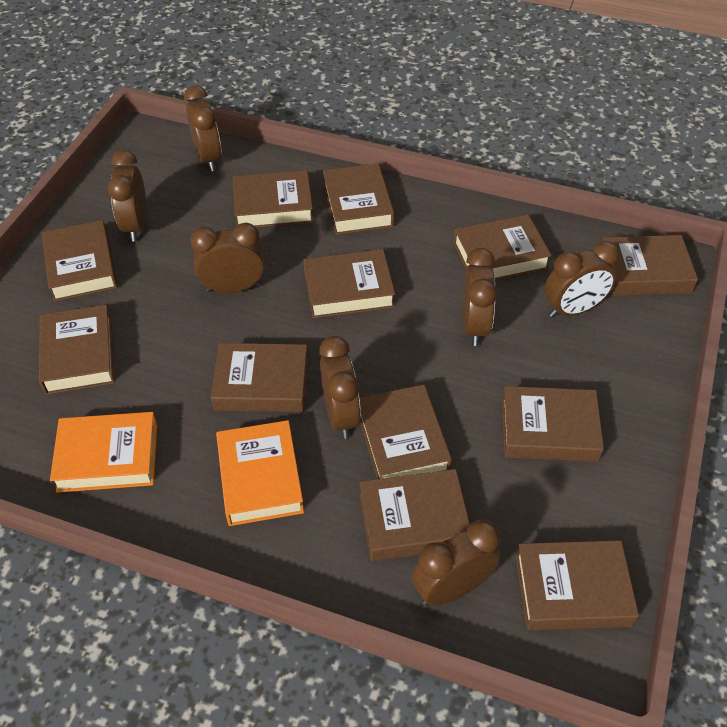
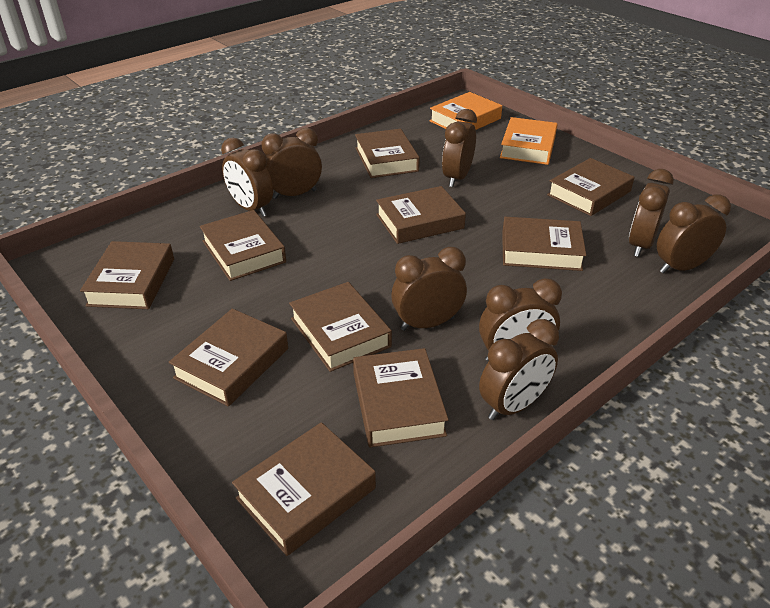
brown book: 12 -> 10
brown clock: 7 -> 8

